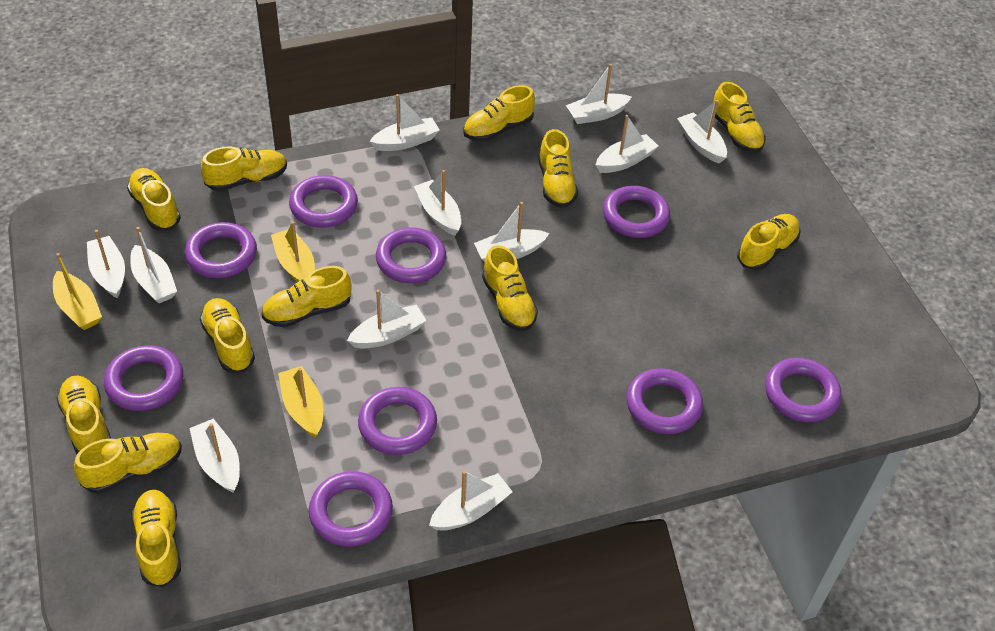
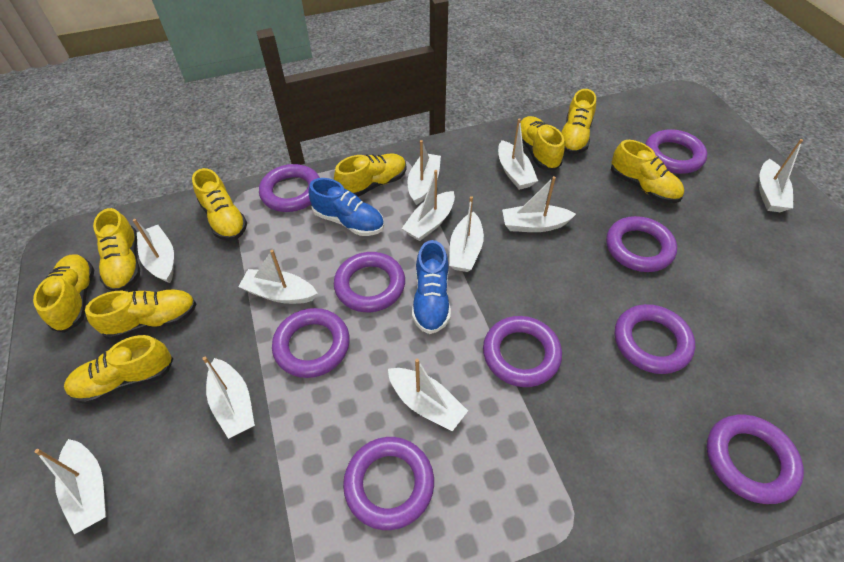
blue shoe: 0 -> 2
yellow boat: 3 -> 0
yellow shoe: 12 -> 9

